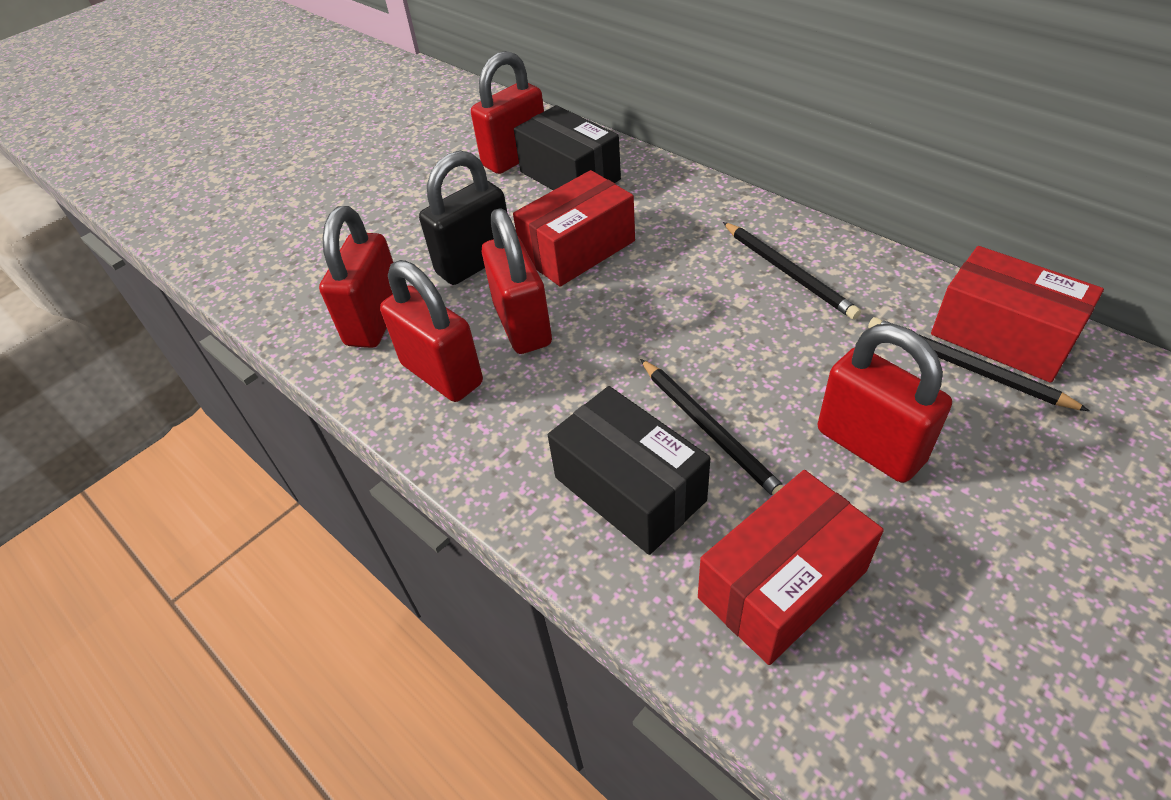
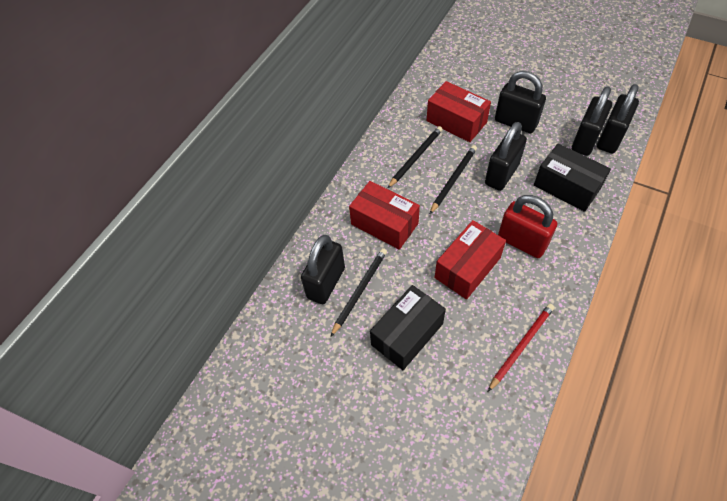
black padlock: 1 -> 5
red padlock: 5 -> 1
red pencil: 0 -> 1

